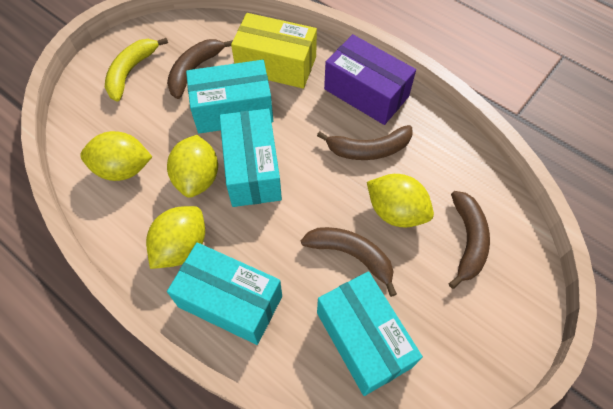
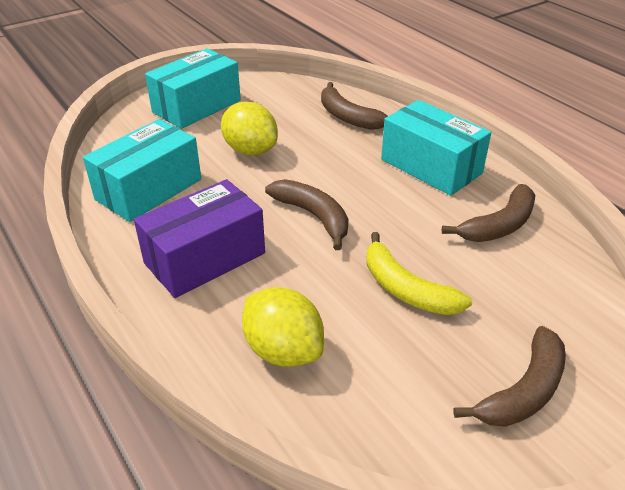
turquoise box: 4 -> 3
yellow box: 1 -> 0
yellow lemon: 4 -> 2

